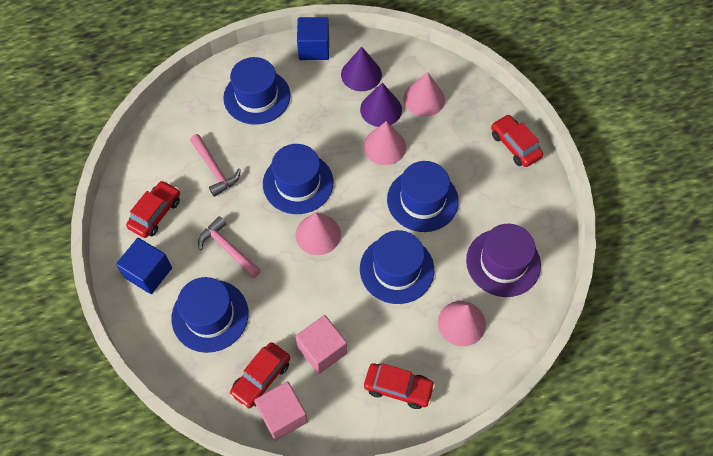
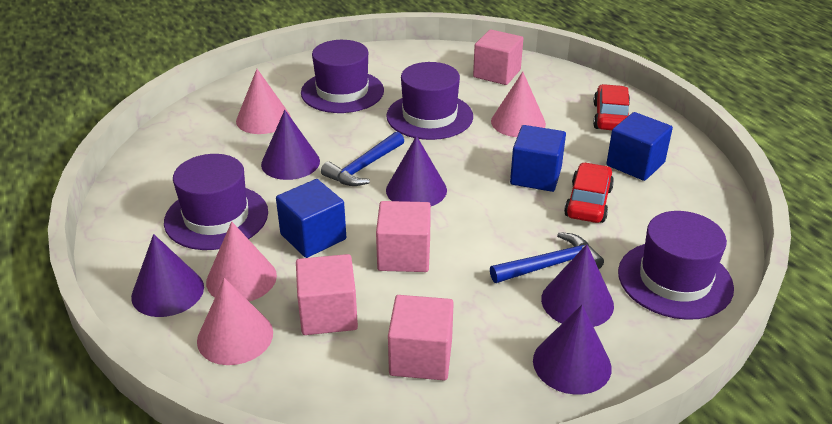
blue cube: 2 -> 3
blue hammer: 0 -> 2
blue hat: 5 -> 0
pink cube: 2 -> 4
pink hammer: 2 -> 0
purple cone: 2 -> 5
purple hat: 1 -> 4
red car: 4 -> 2

